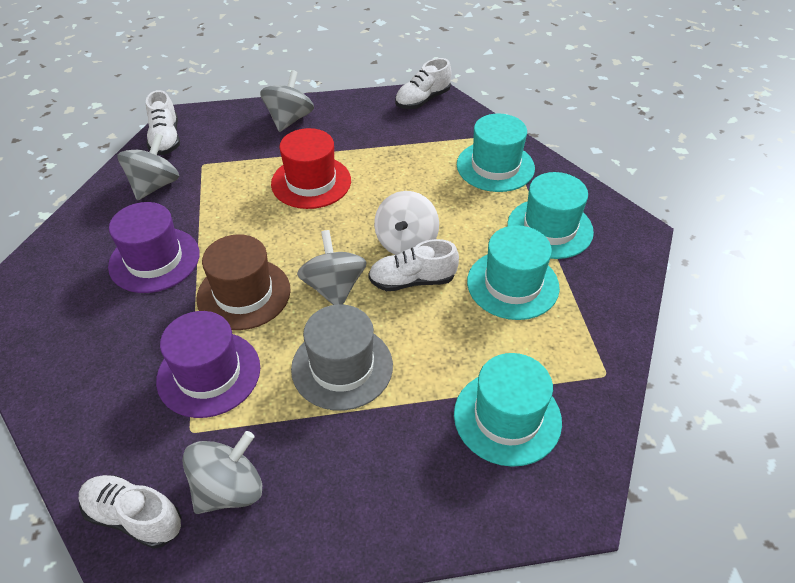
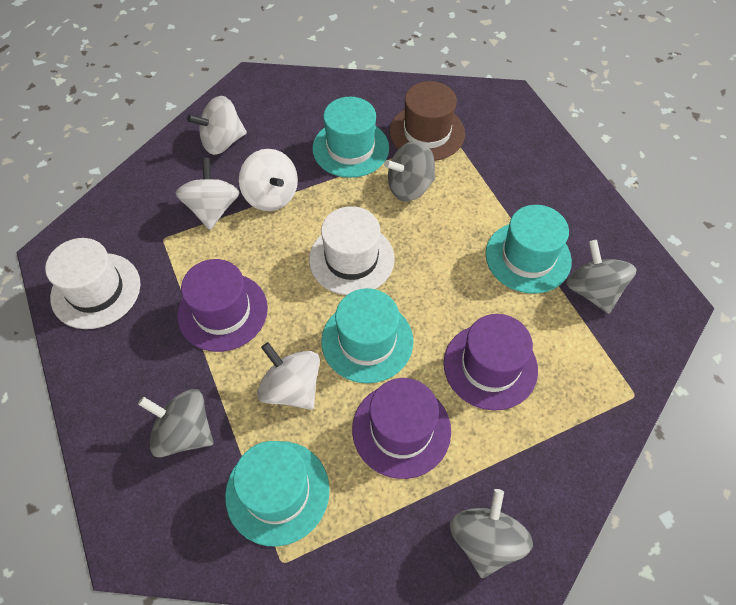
grey hat: 1 -> 0
purple hat: 2 -> 3
red hat: 1 -> 0
white hat: 0 -> 2
white shoe: 4 -> 0
white spinning top: 1 -> 4

